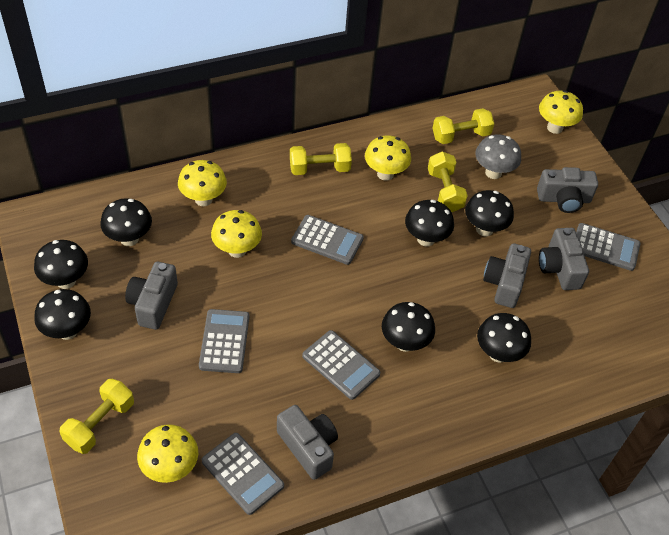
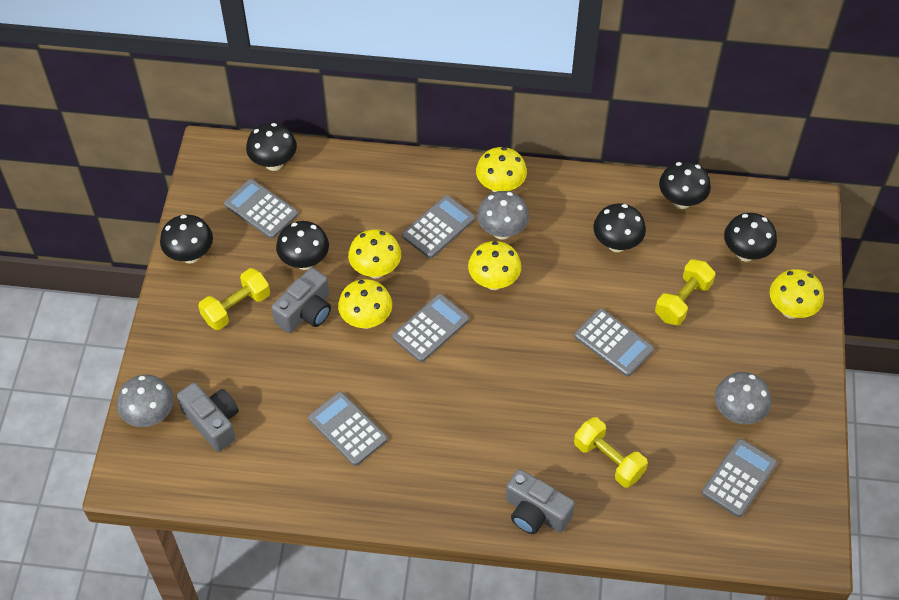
black mushroom: 7 -> 6
grey calculator: 5 -> 6
grey camera: 5 -> 3
grey mushroom: 1 -> 3
yellow dumbbell: 4 -> 3

